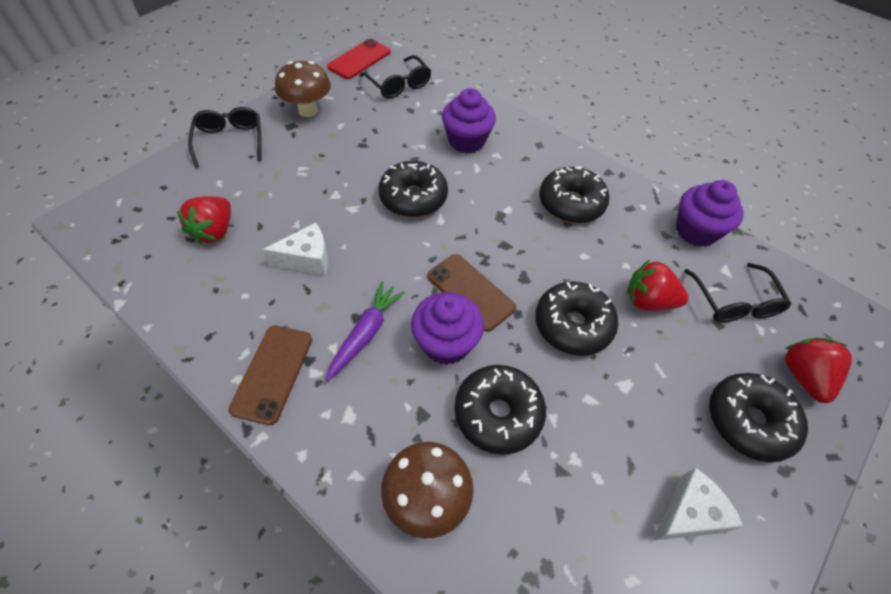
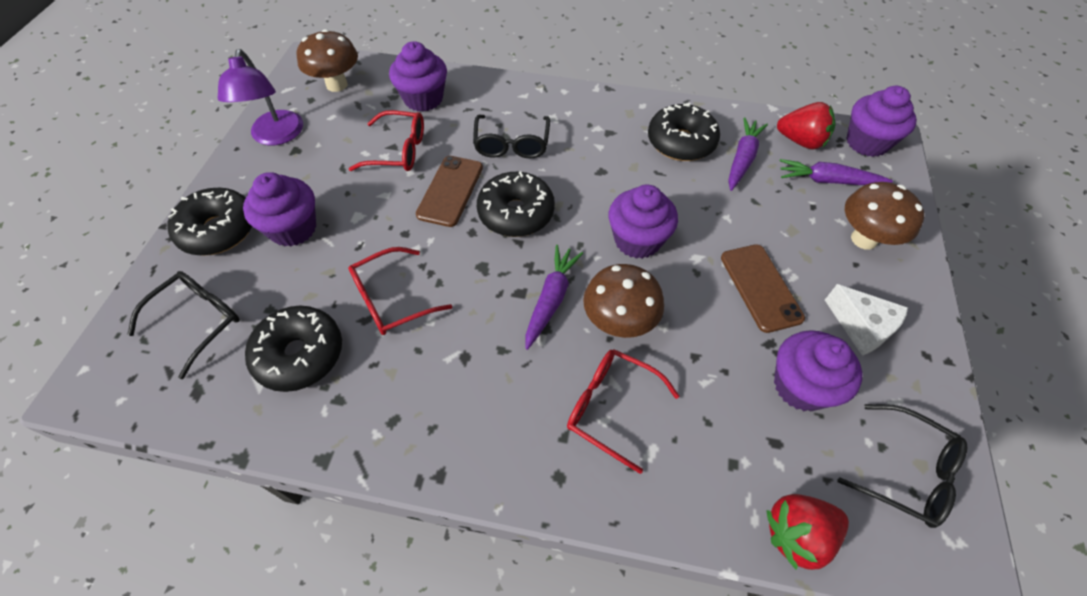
black donut: 5 -> 4
brown mushroom: 2 -> 3
purple carrot: 1 -> 3
purple cupcake: 3 -> 5
purple lamp: 0 -> 1
red glasses: 0 -> 3
red phone: 1 -> 0
red strawberry: 3 -> 2
white cheese: 2 -> 1

